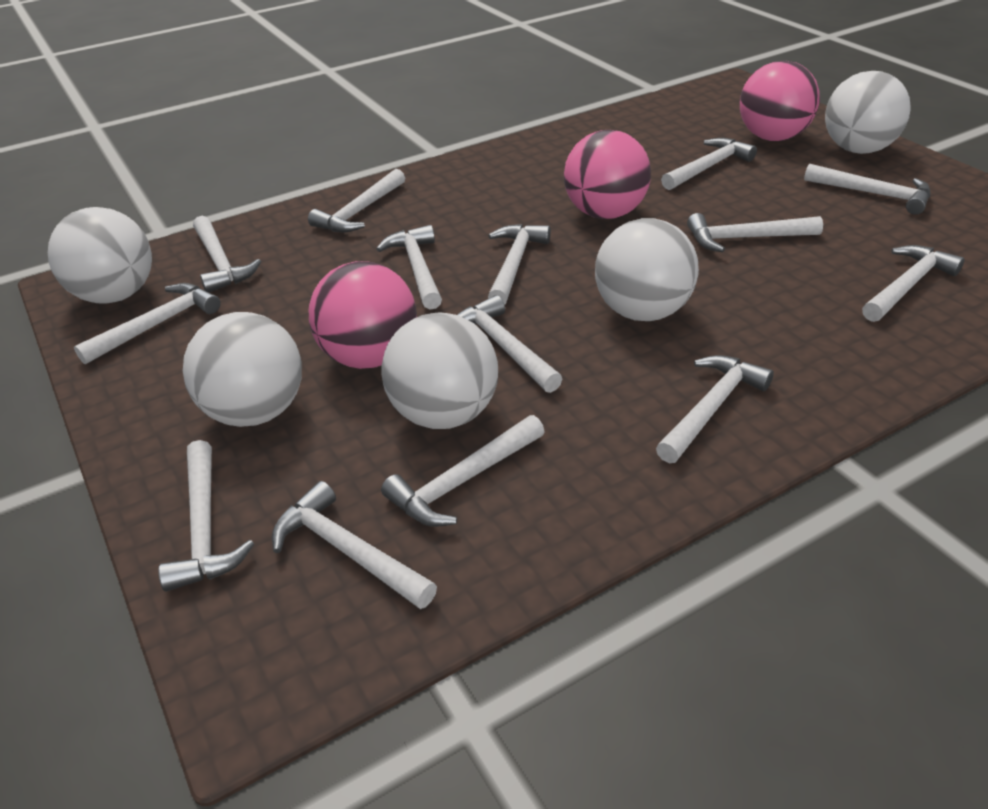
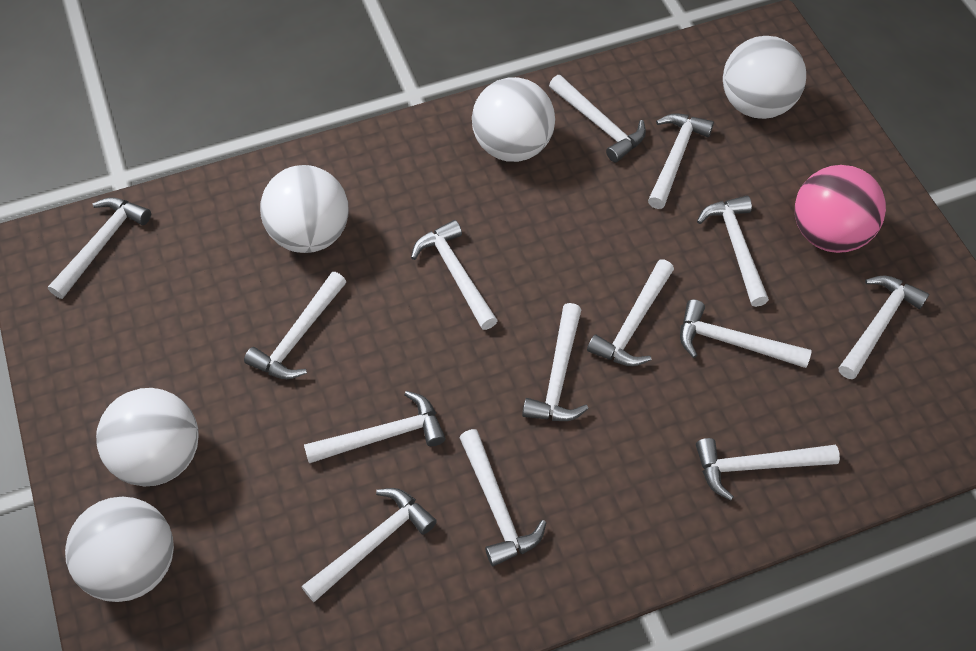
pink ball: 3 -> 1

